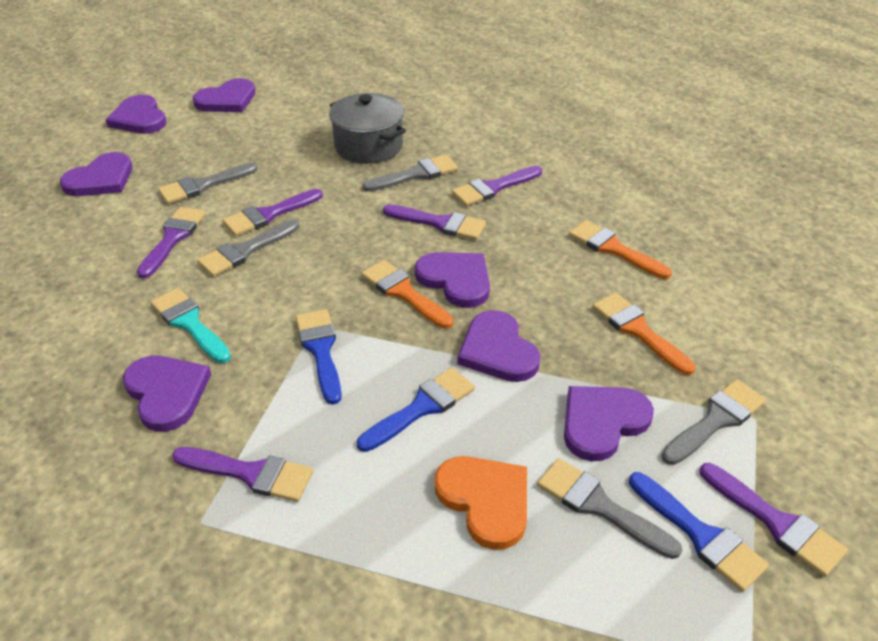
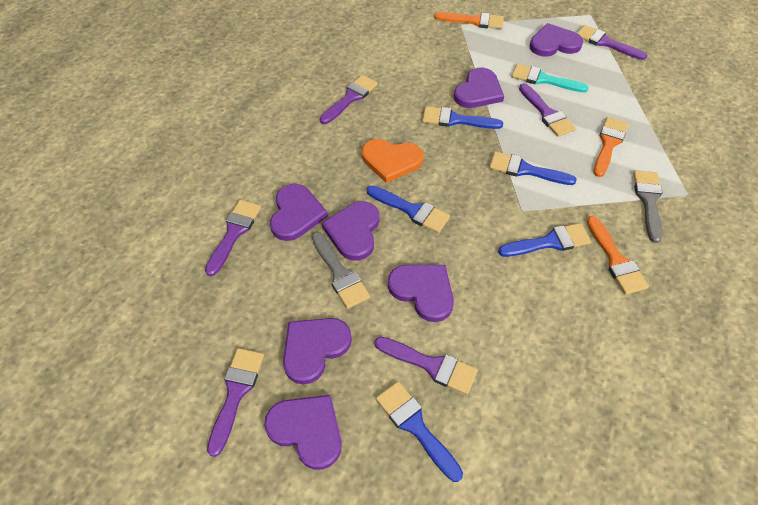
blue brush: 3 -> 5
grey brush: 5 -> 2
grey pot: 1 -> 0

